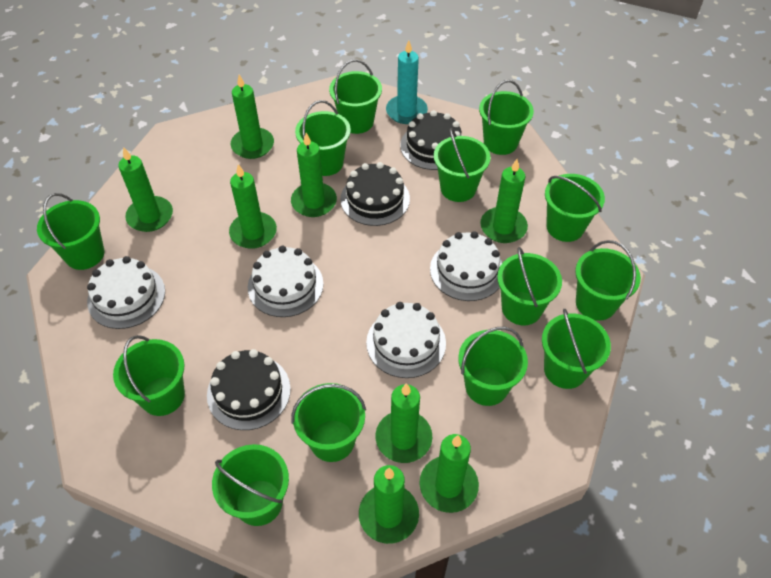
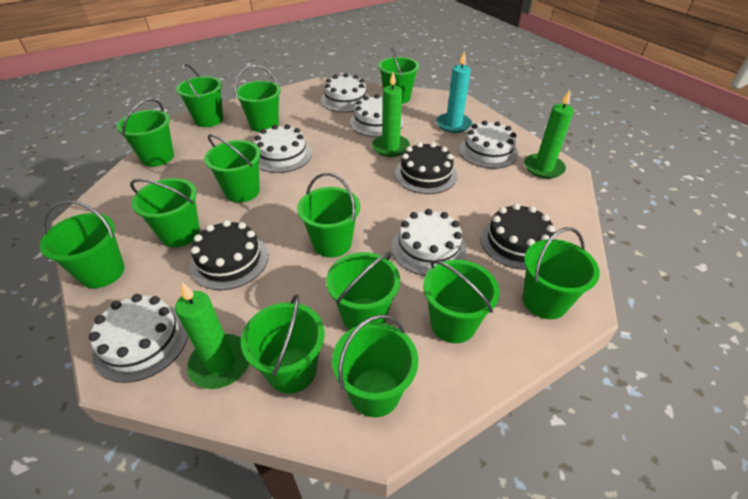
green candle: 8 -> 3
white cake: 4 -> 6

